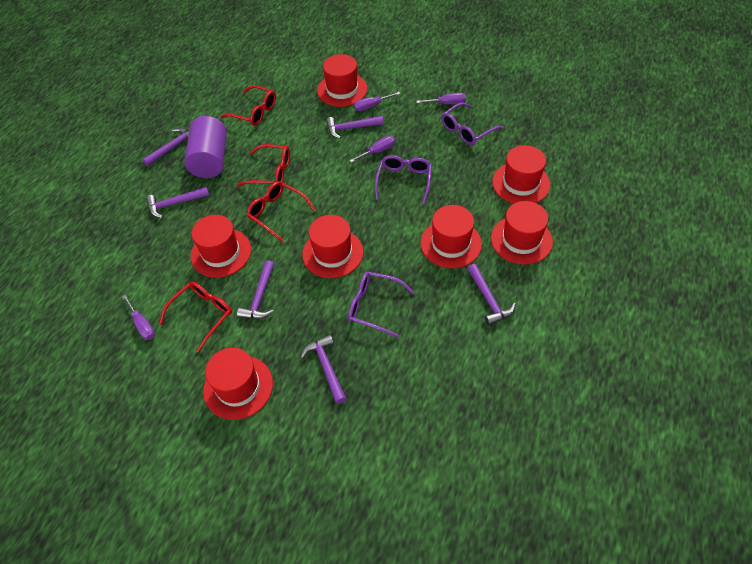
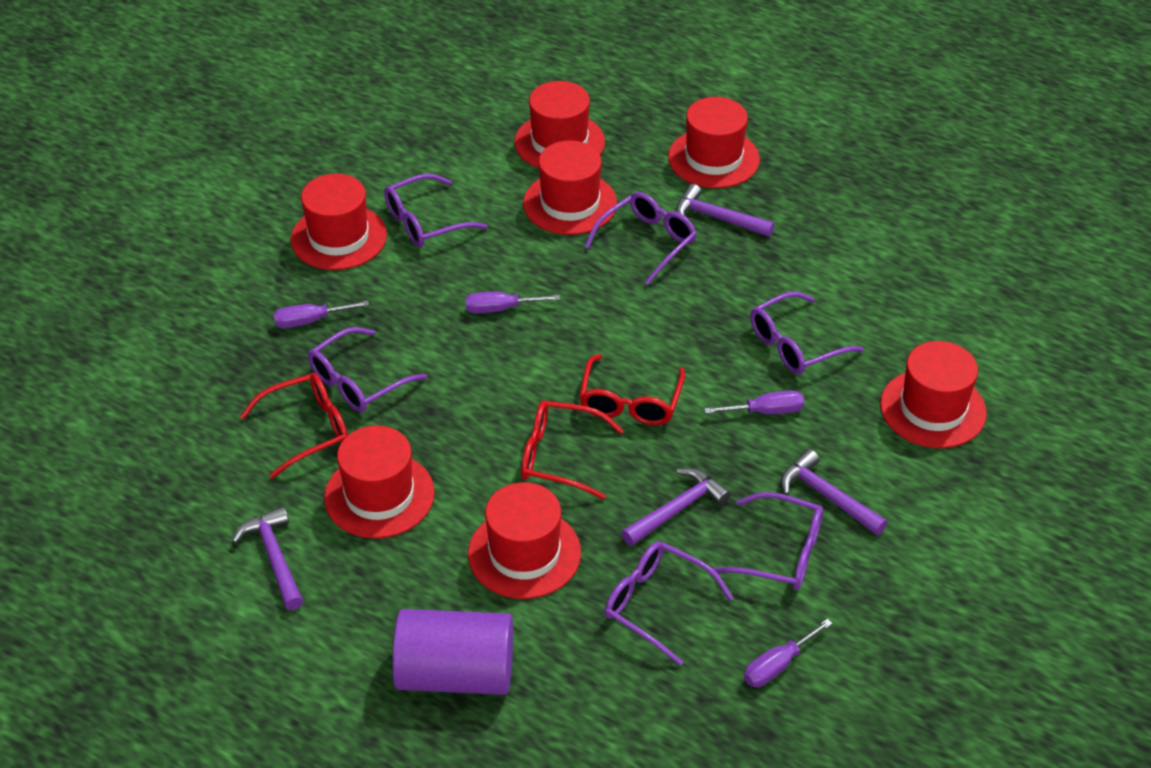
purple glasses: 3 -> 6
purple hammer: 6 -> 4
red glasses: 4 -> 3

